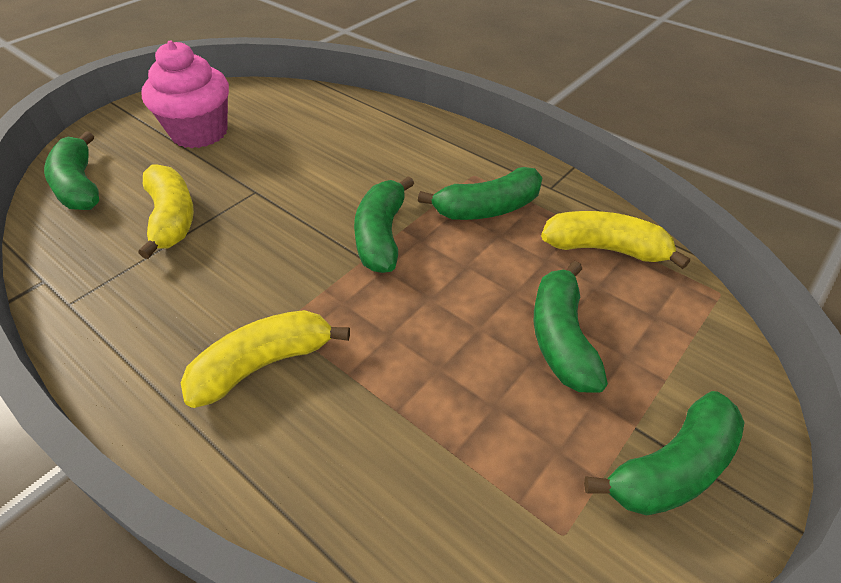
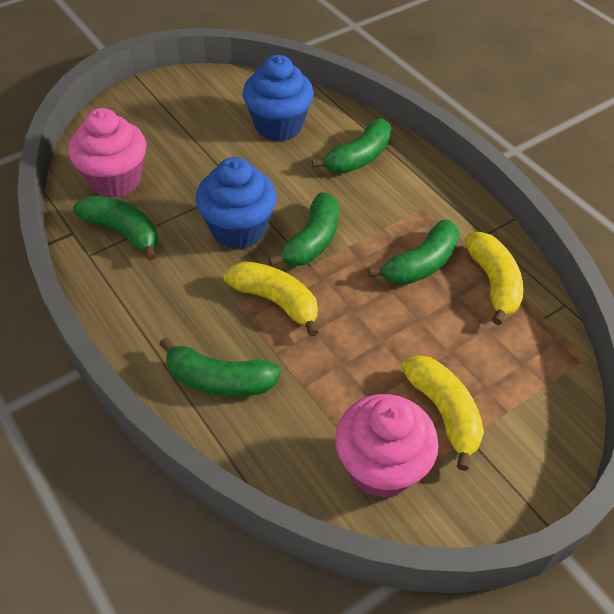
blue cupcake: 0 -> 2
pink cupcake: 1 -> 2

